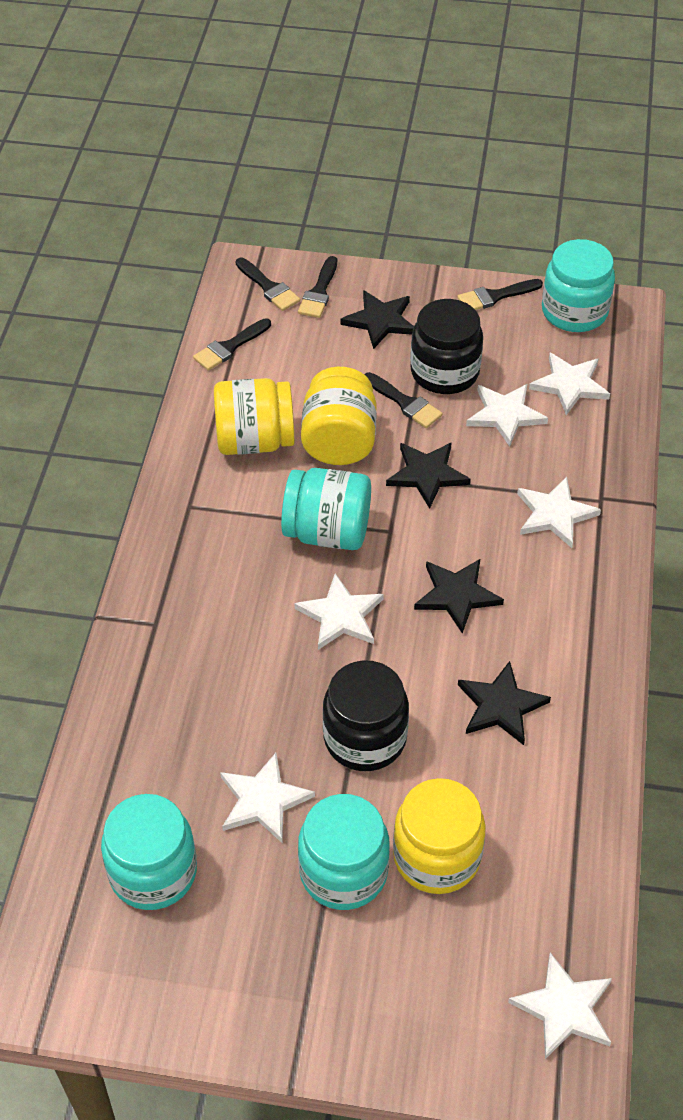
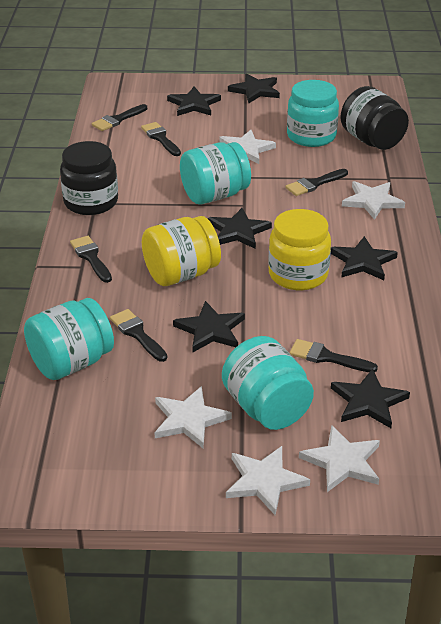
black brush: 5 -> 6
black star: 4 -> 6
white star: 6 -> 5
yellow jar: 3 -> 2

